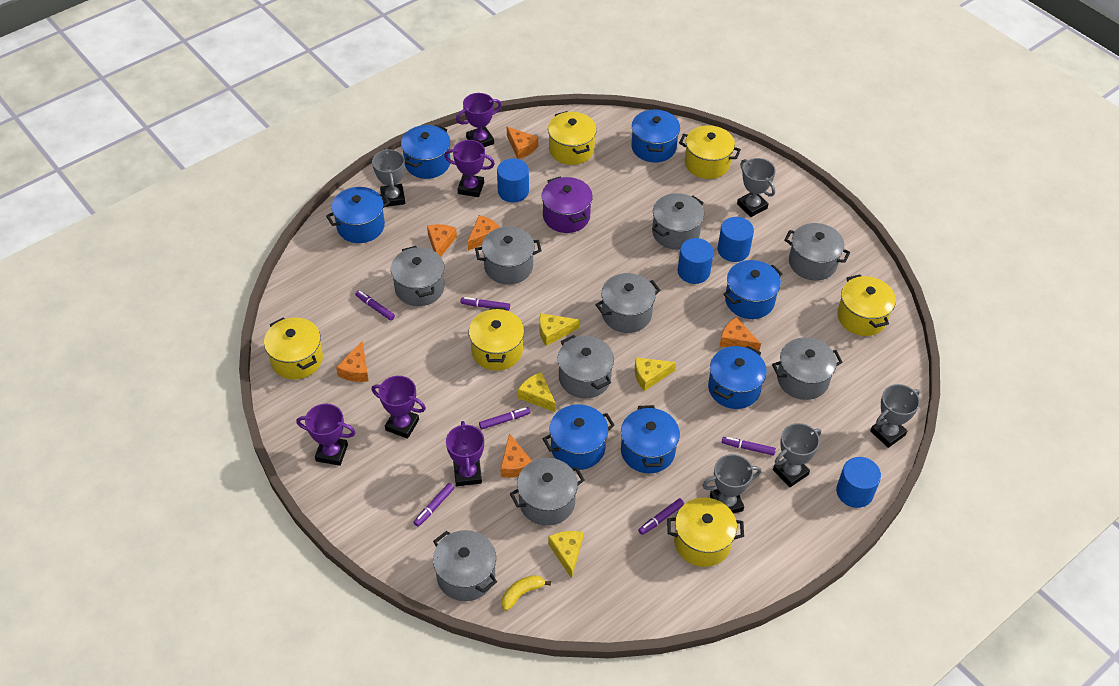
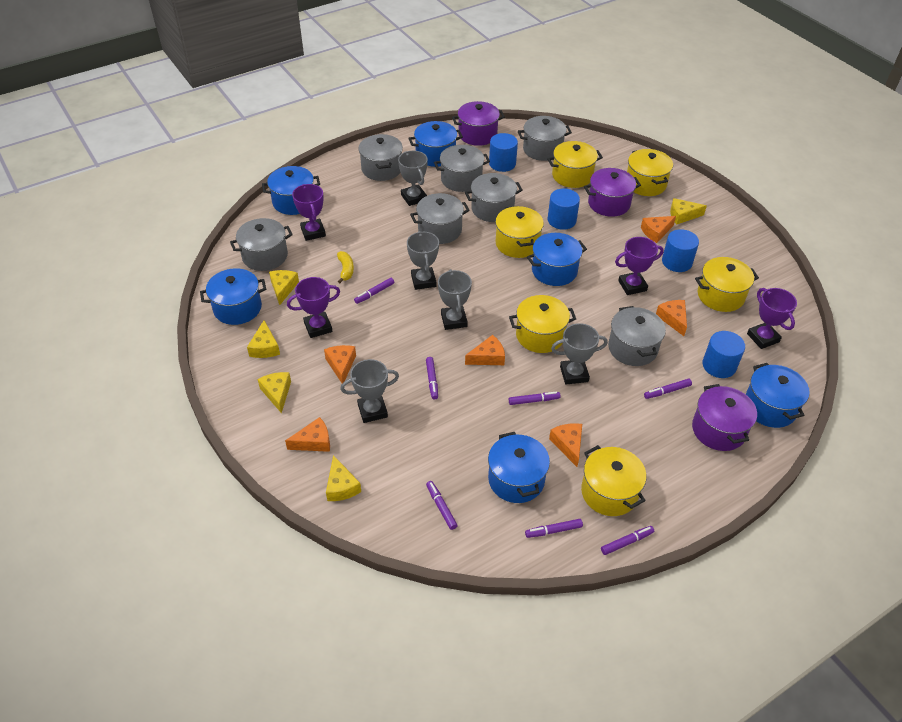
blue pot: 7 -> 6
grey pot: 9 -> 7
purple marker: 6 -> 7
purple pot: 1 -> 3
purple trophy: 5 -> 4
yellow cheese: 4 -> 5

